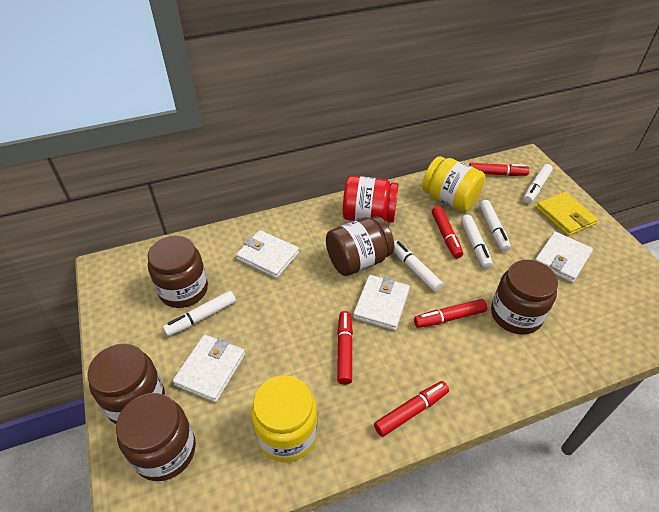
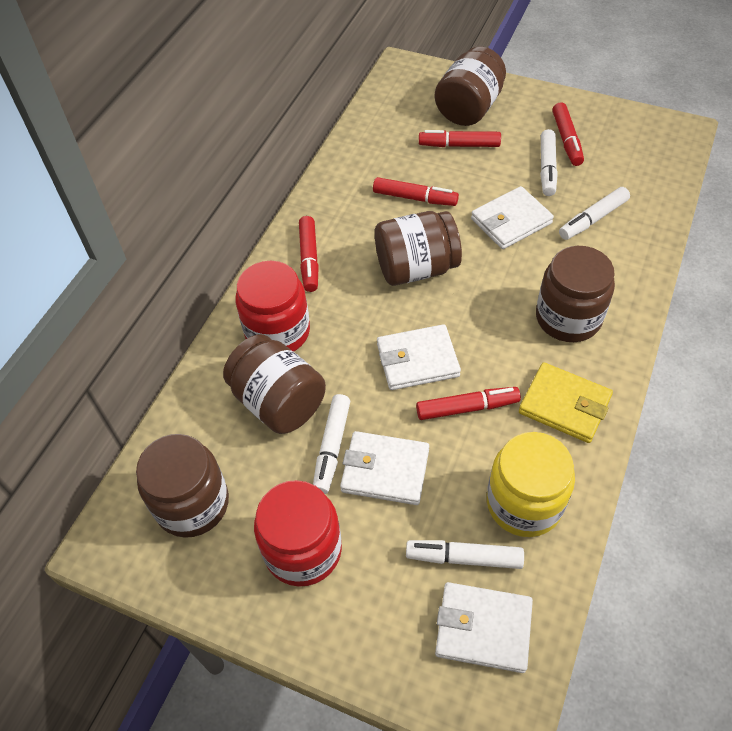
red jar: 1 -> 2
white marker: 5 -> 4
yellow jar: 2 -> 1

